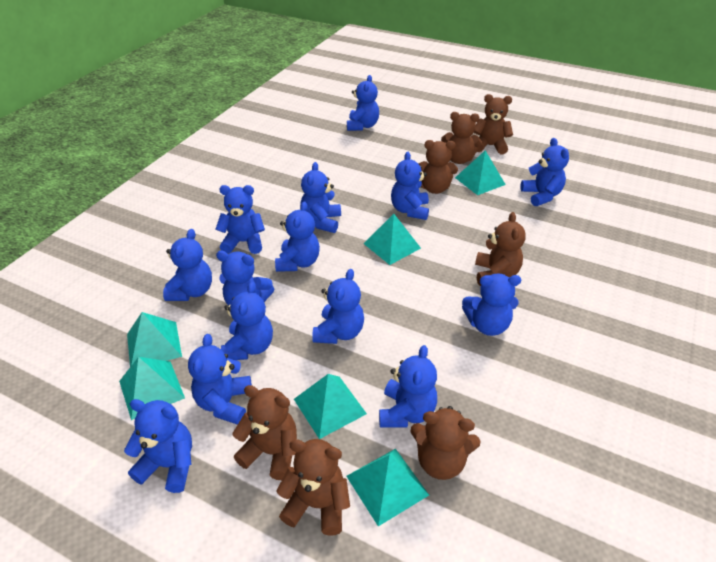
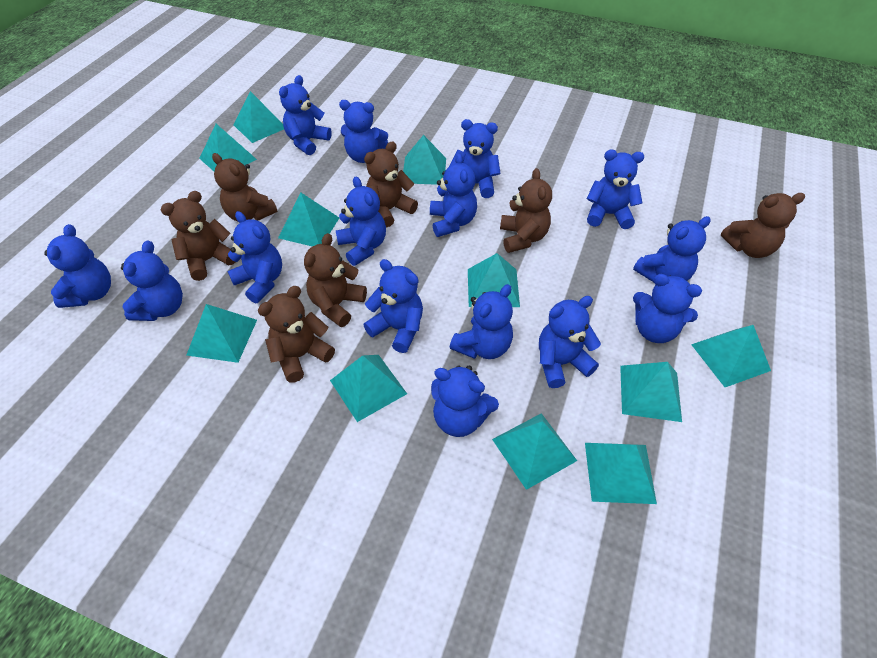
blue teddy bear: 14 -> 15
turquoise pyramid: 6 -> 11

